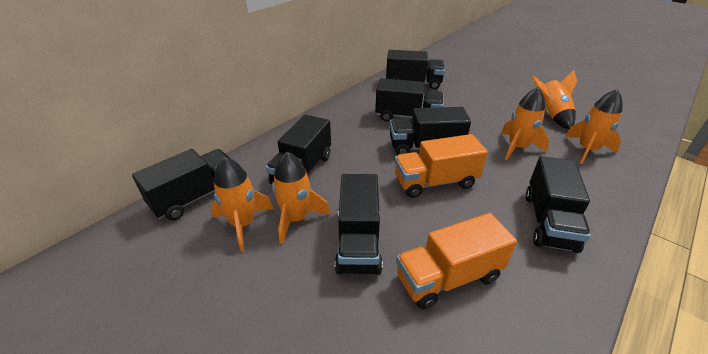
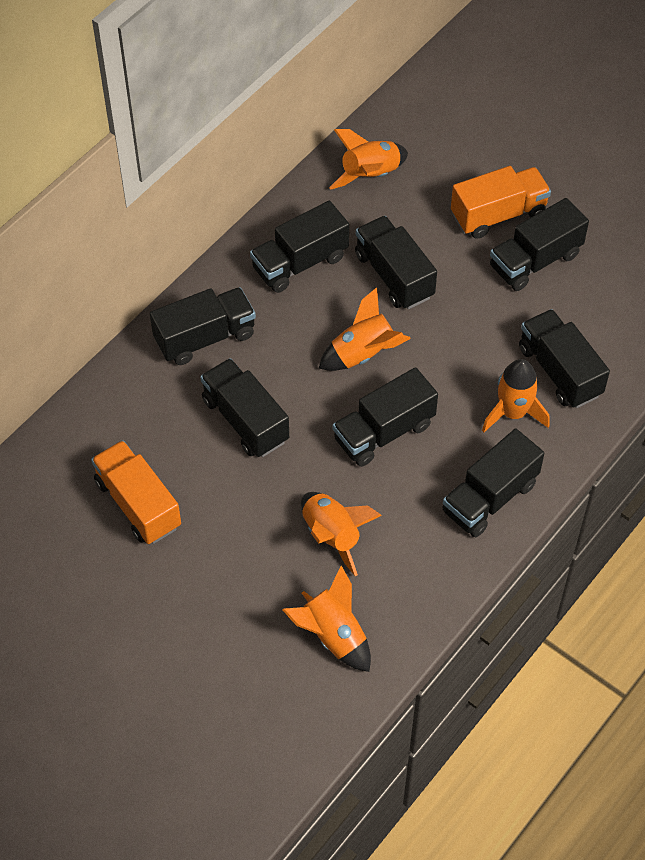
black truck: 7 -> 8

